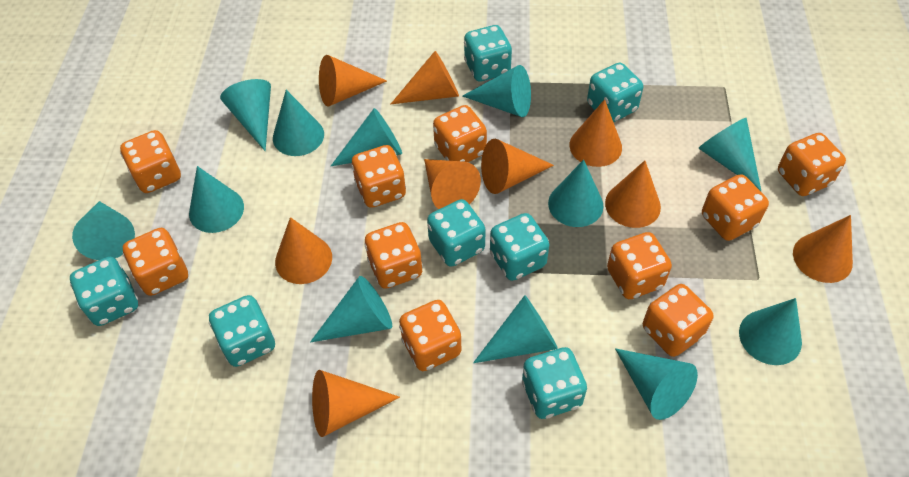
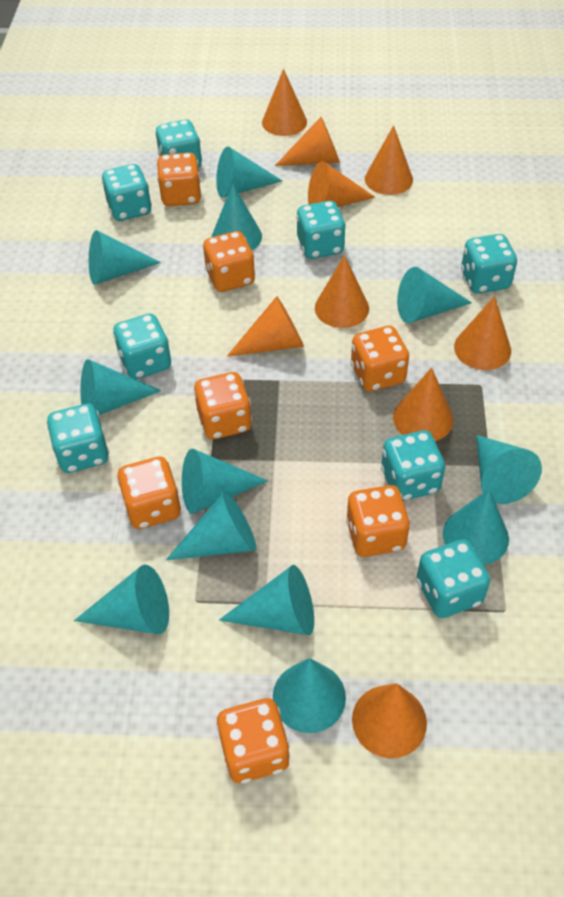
orange dice: 10 -> 7
turquoise dice: 7 -> 8

